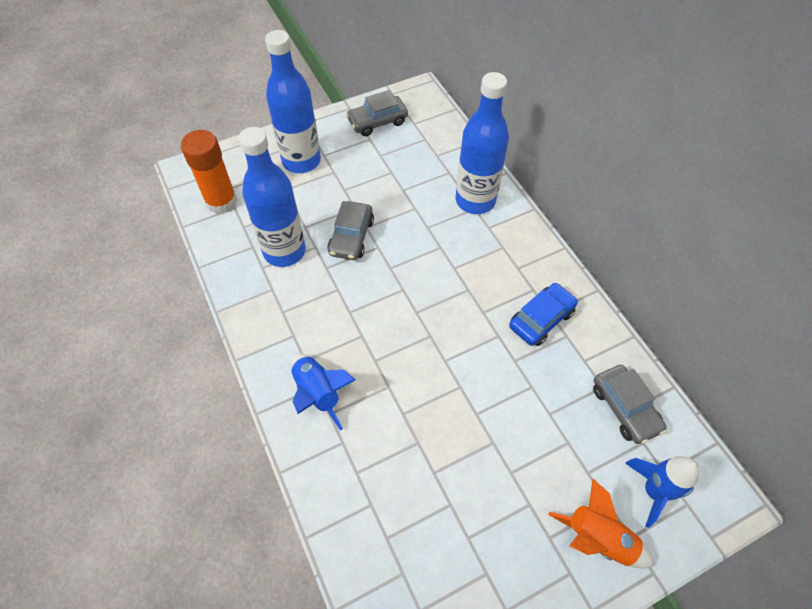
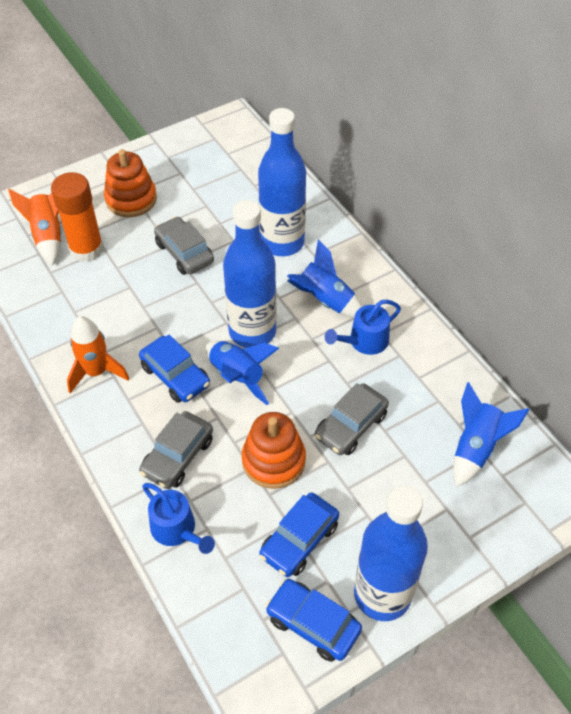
blue car: 1 -> 3
blue rocket: 2 -> 3
blue watering can: 0 -> 2
orange rocket: 1 -> 2
orange stacking toy: 0 -> 2

